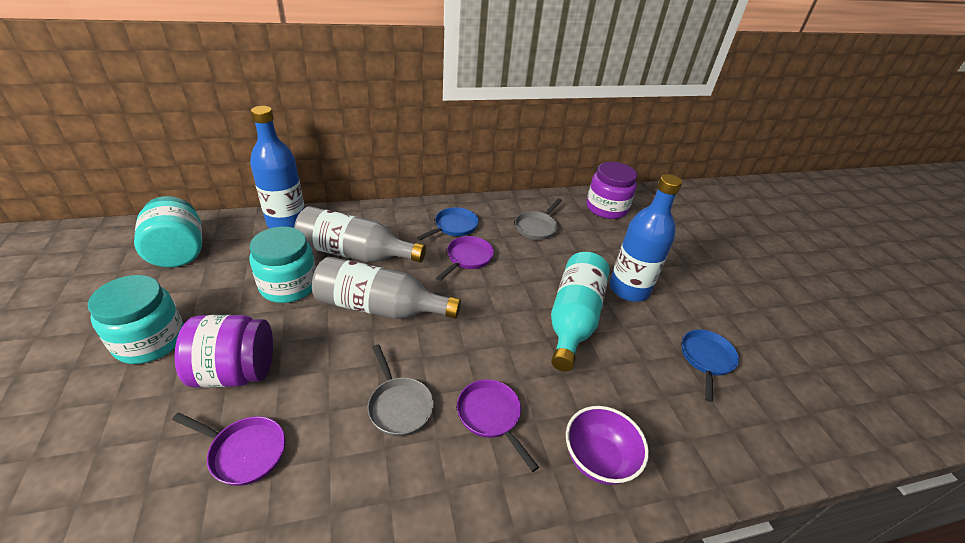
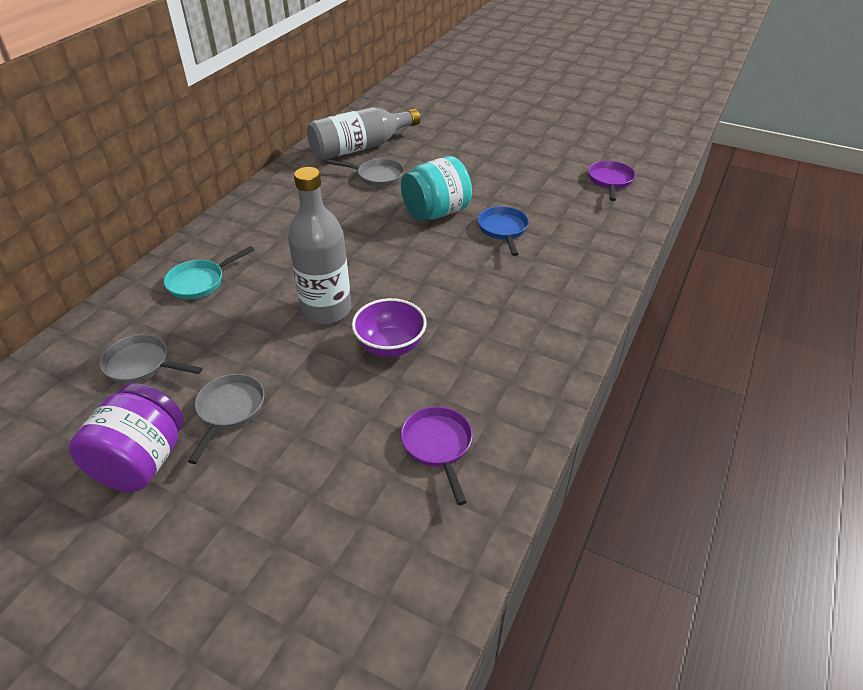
blue bottle: 2 -> 0
blue pan: 2 -> 1
grey pan: 2 -> 3
purple jar: 2 -> 1
purple pan: 3 -> 2
turquoise bottle: 1 -> 0
turquoise jar: 3 -> 1
turquoise pan: 0 -> 1

